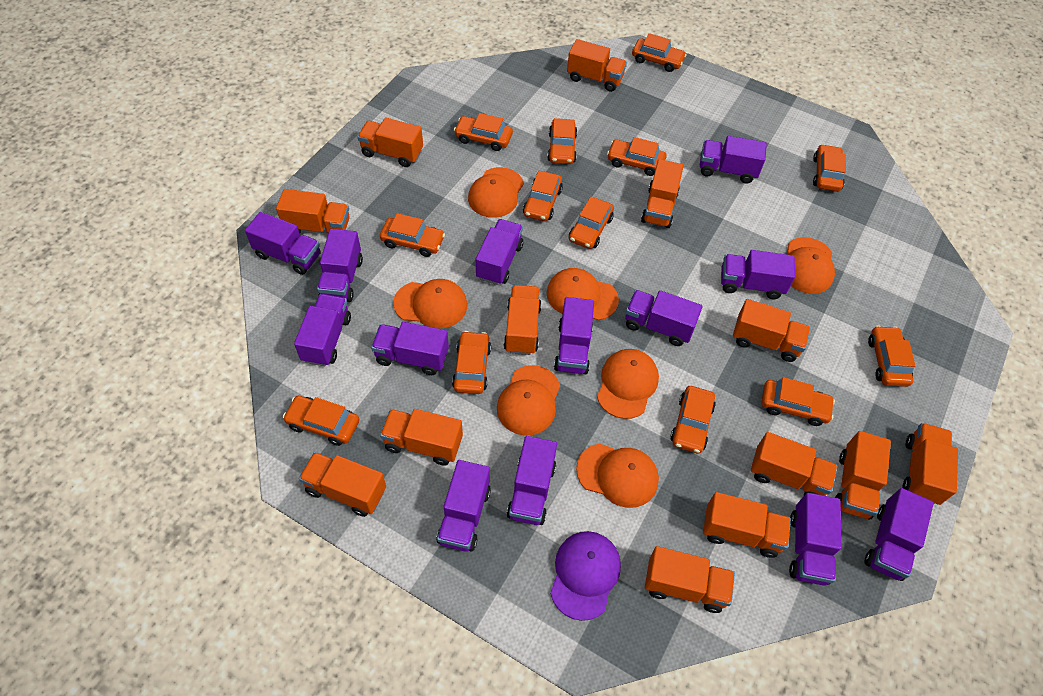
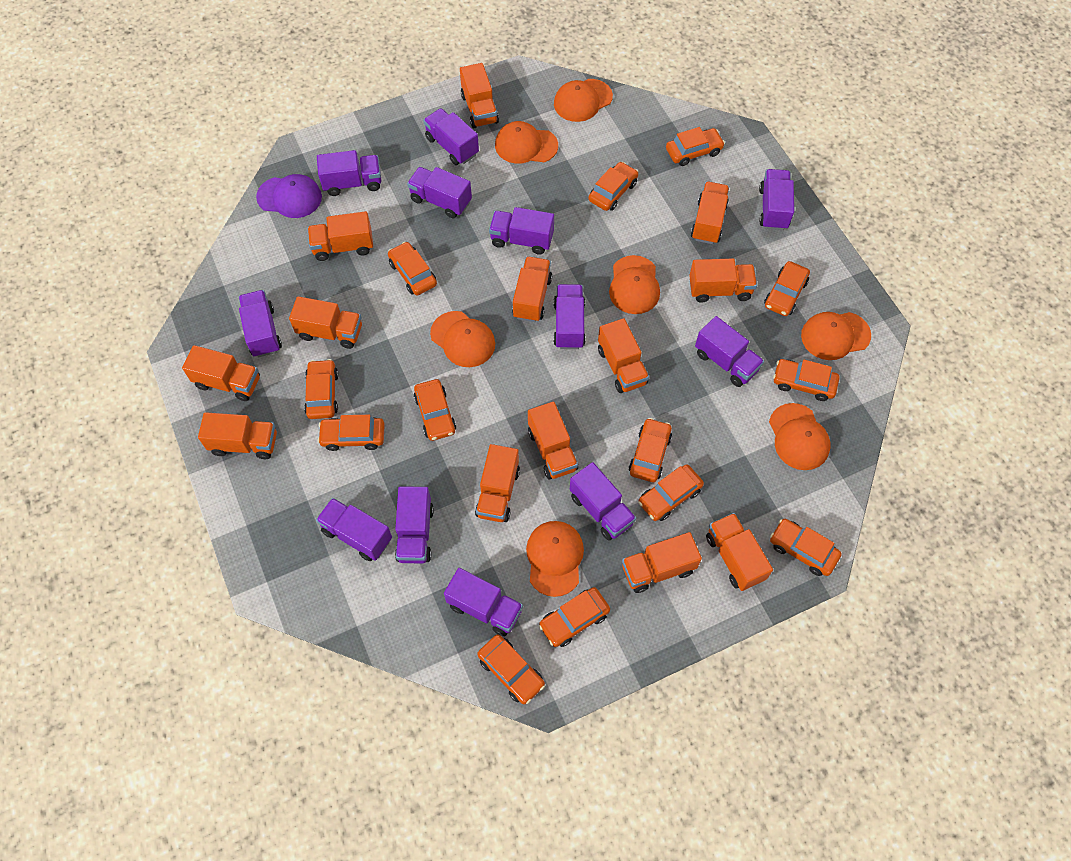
purple truck: 13 -> 12

